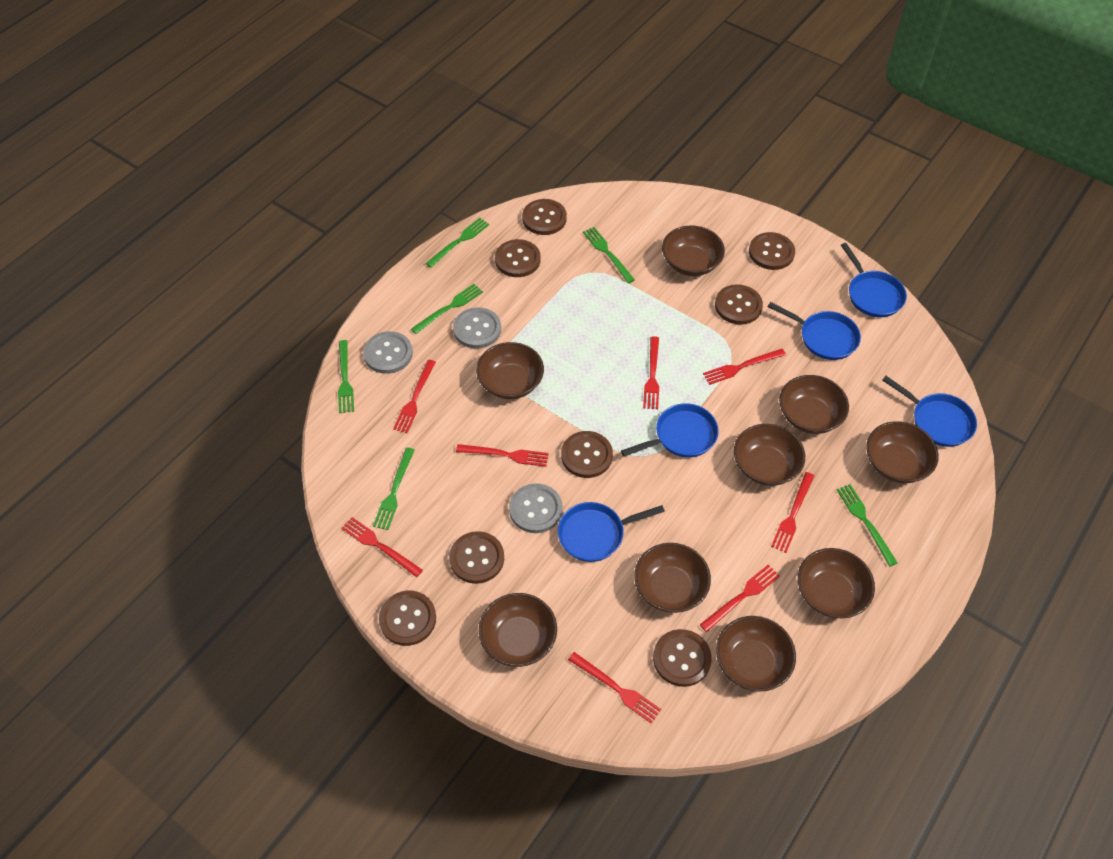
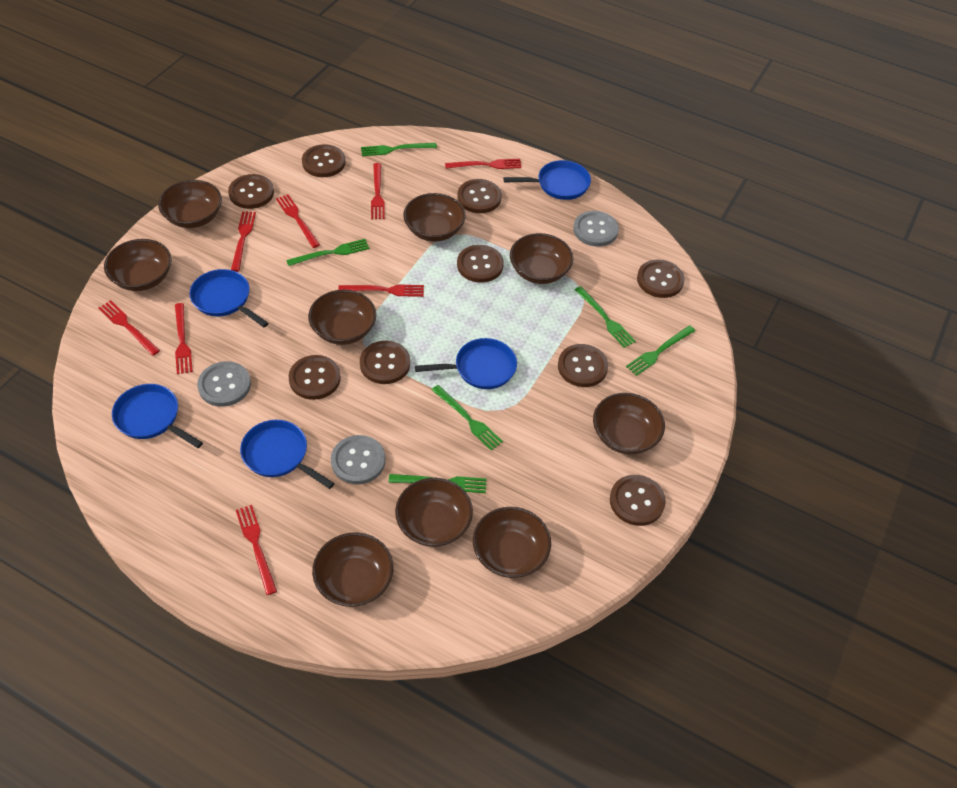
brown button: 8 -> 9

